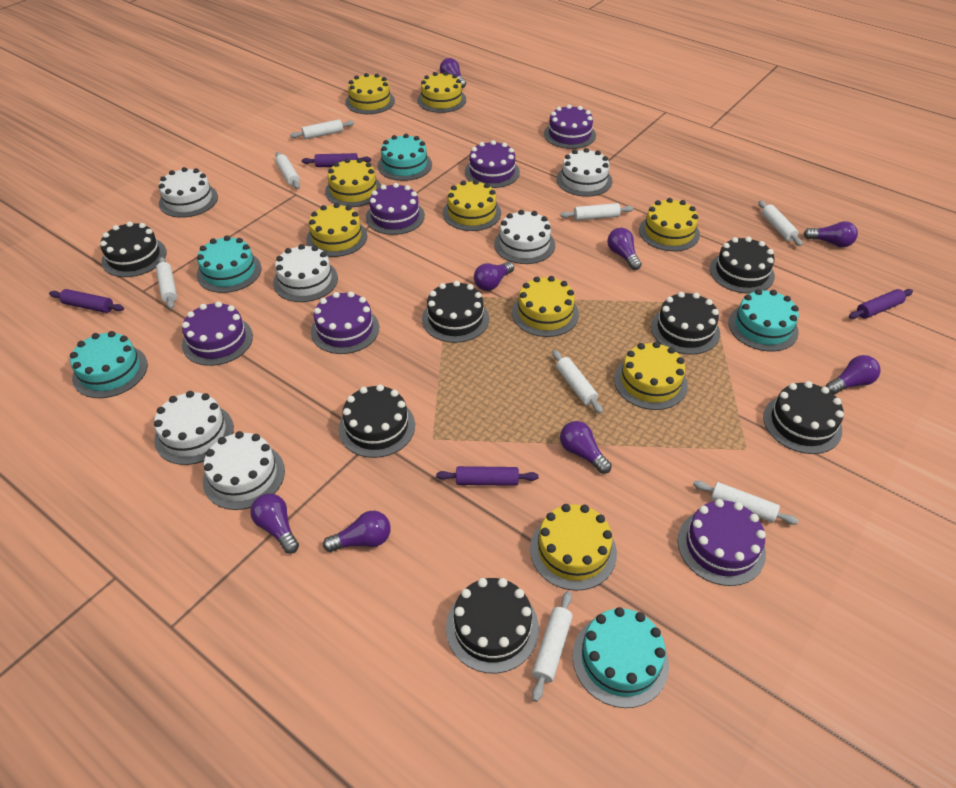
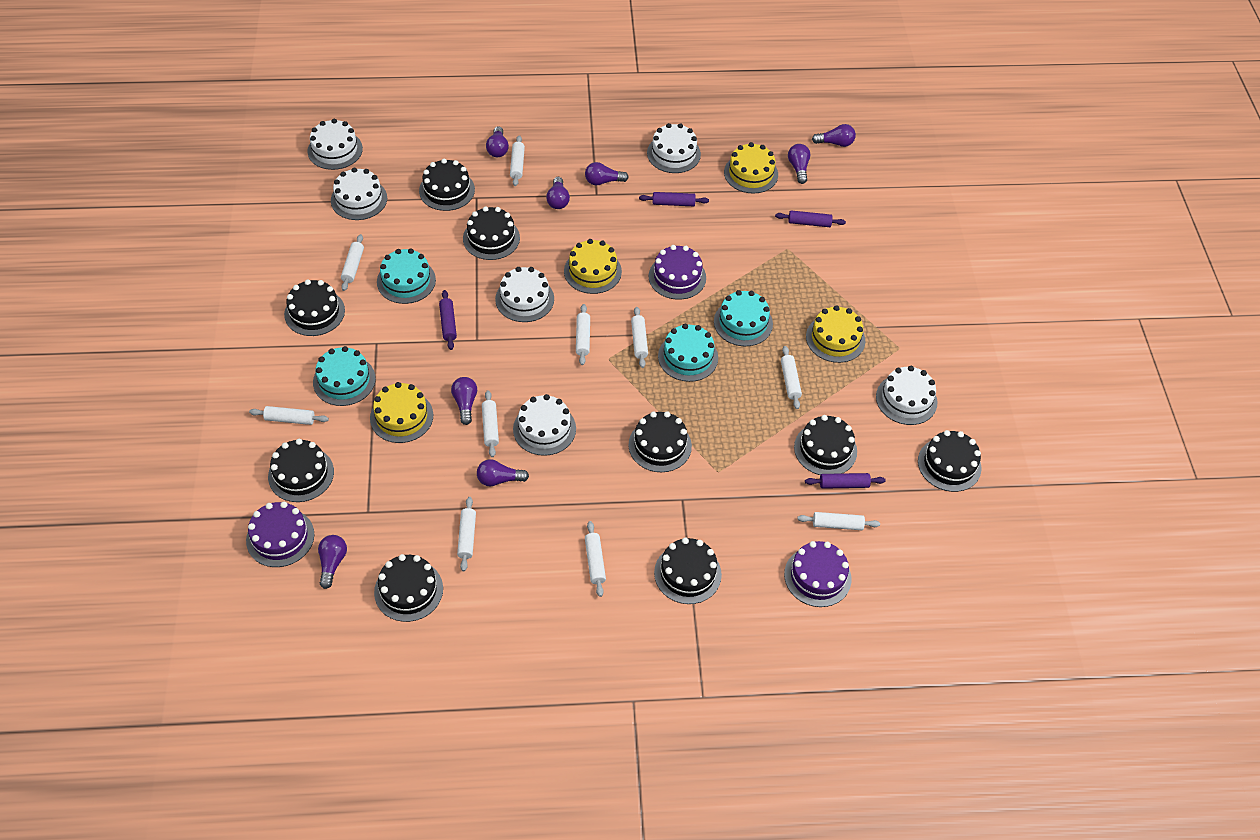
black cake: 7 -> 9
purple cake: 6 -> 3
turquoise cake: 5 -> 4
white rolling pin: 8 -> 10
yellow cake: 9 -> 4

